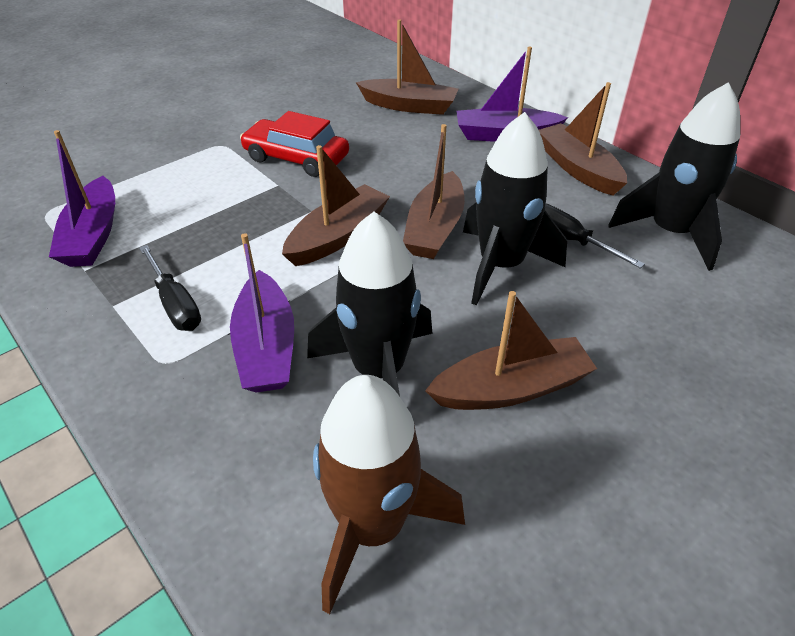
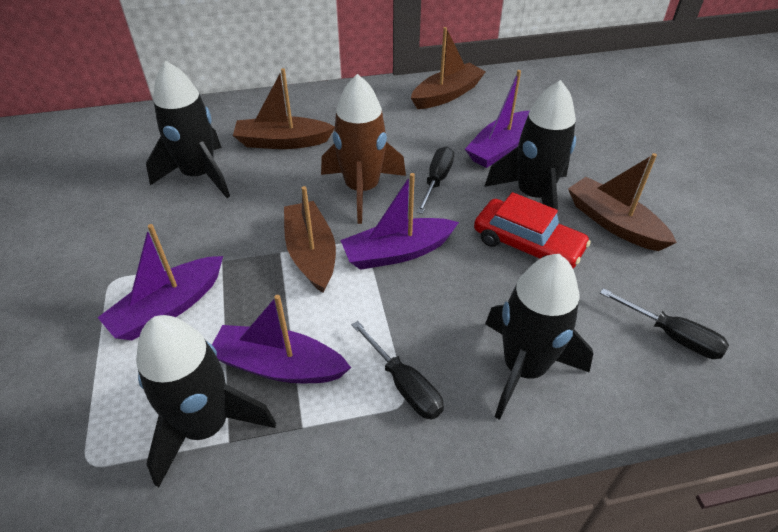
black rocket: 3 -> 4
black screwdriver: 2 -> 3
brown boat: 5 -> 4
purple boat: 3 -> 4

